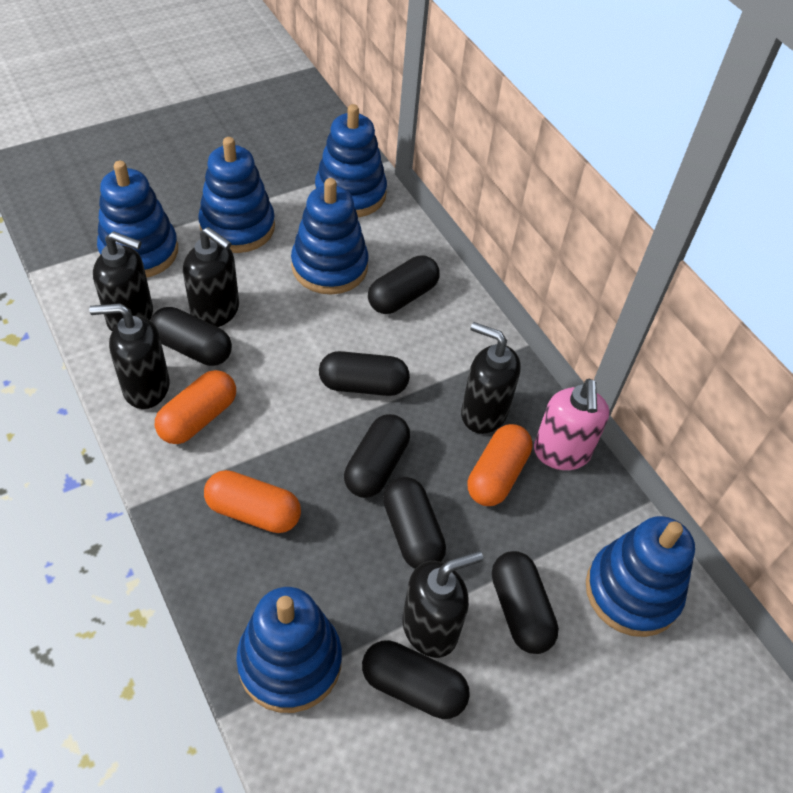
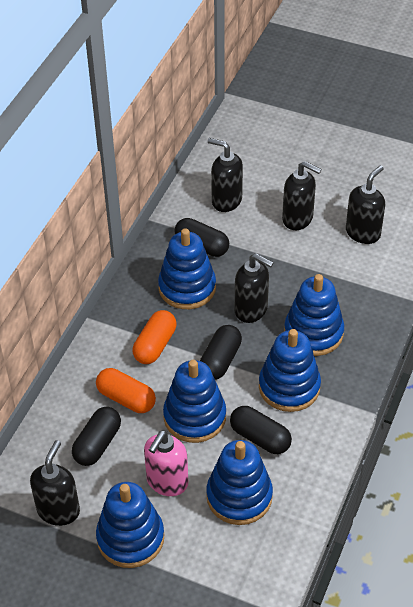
black capsule: 7 -> 4
orange capsule: 3 -> 2

